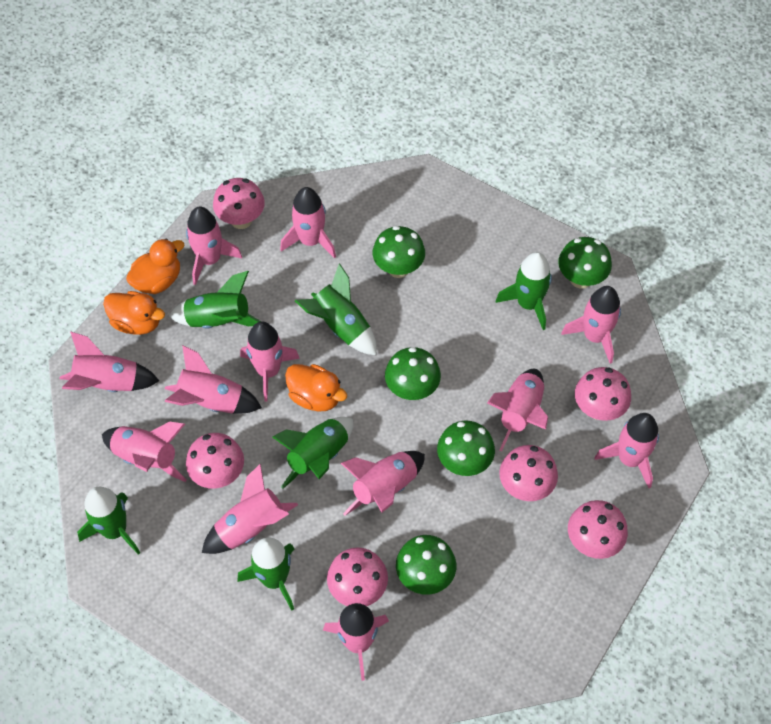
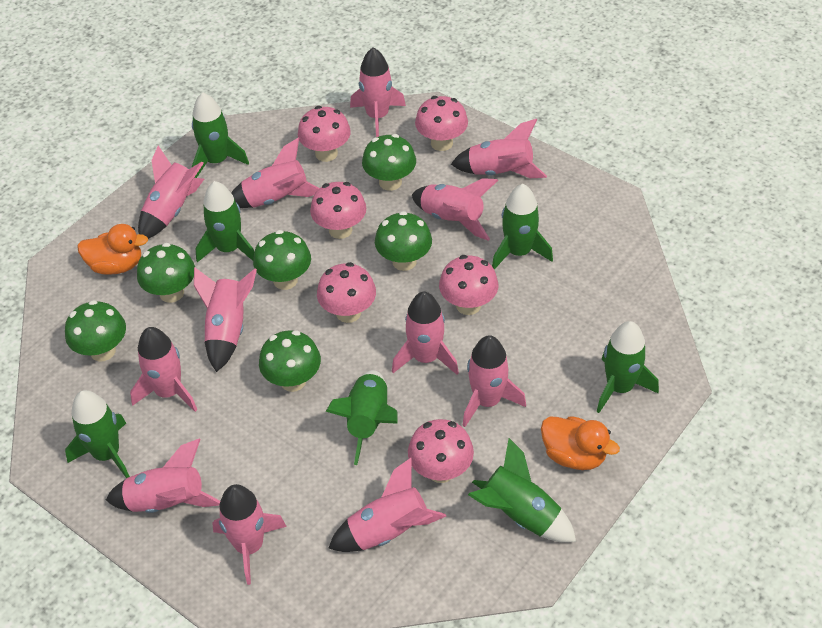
green mushroom: 5 -> 6
green rocket: 6 -> 7
orange duck: 3 -> 2

